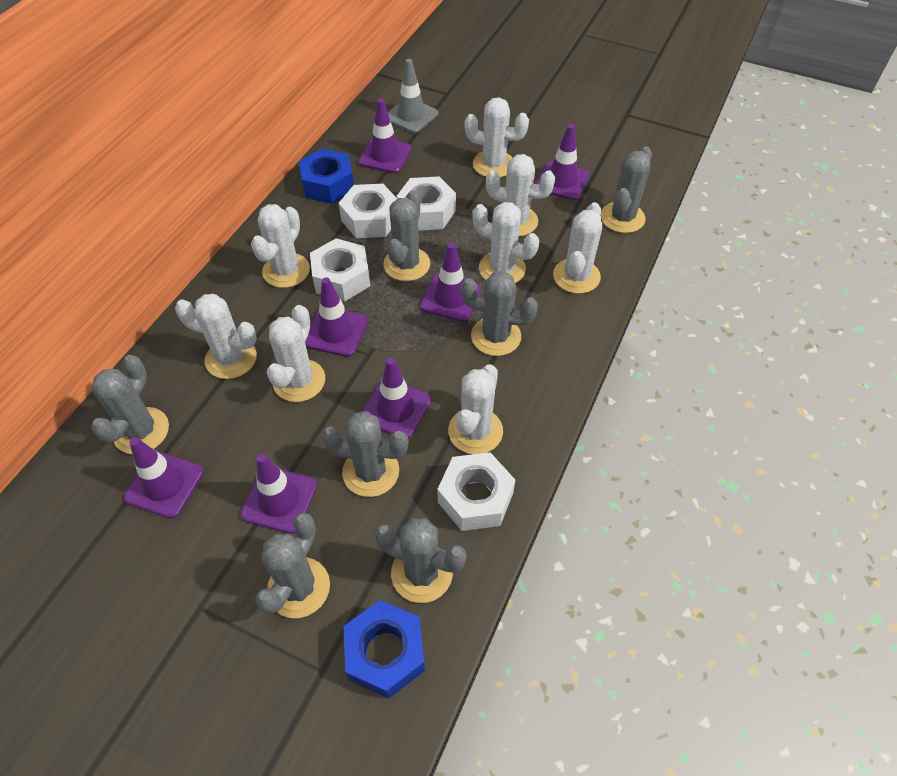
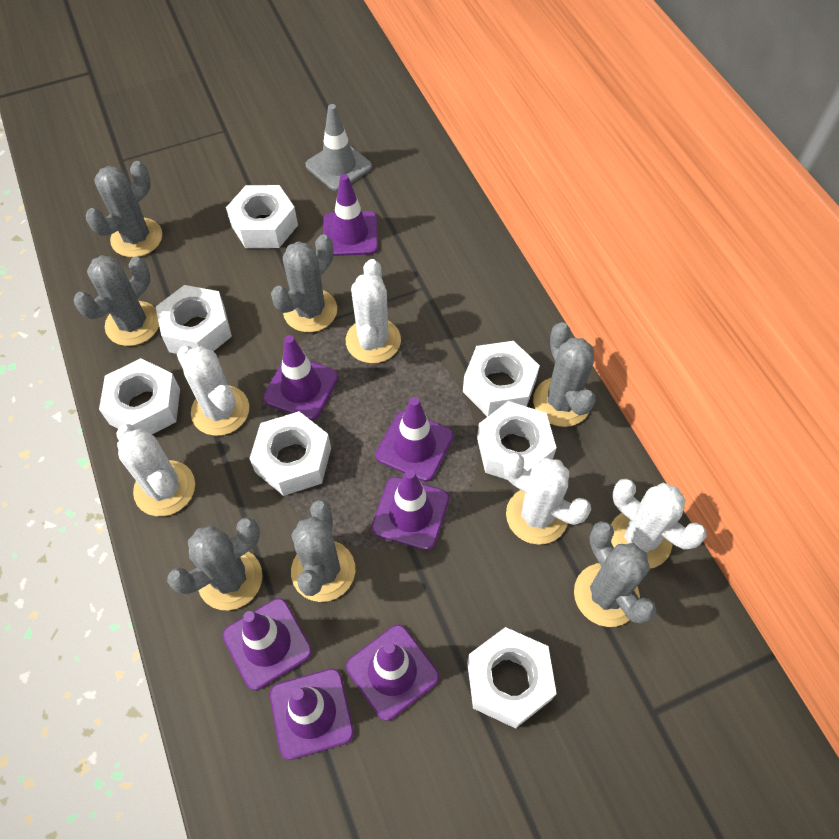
blue nut: 2 -> 0
white cactus: 8 -> 5
white nut: 4 -> 7

